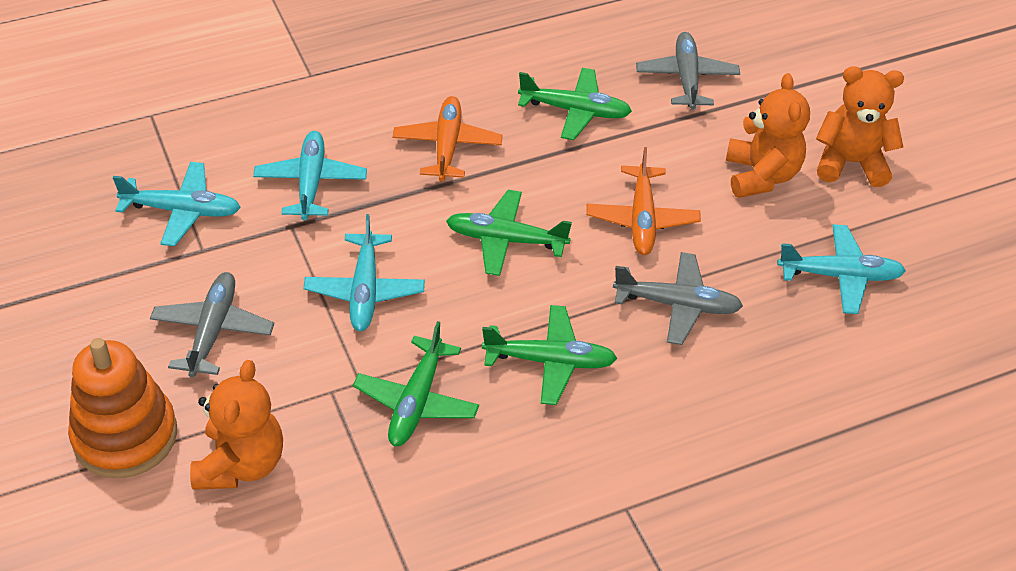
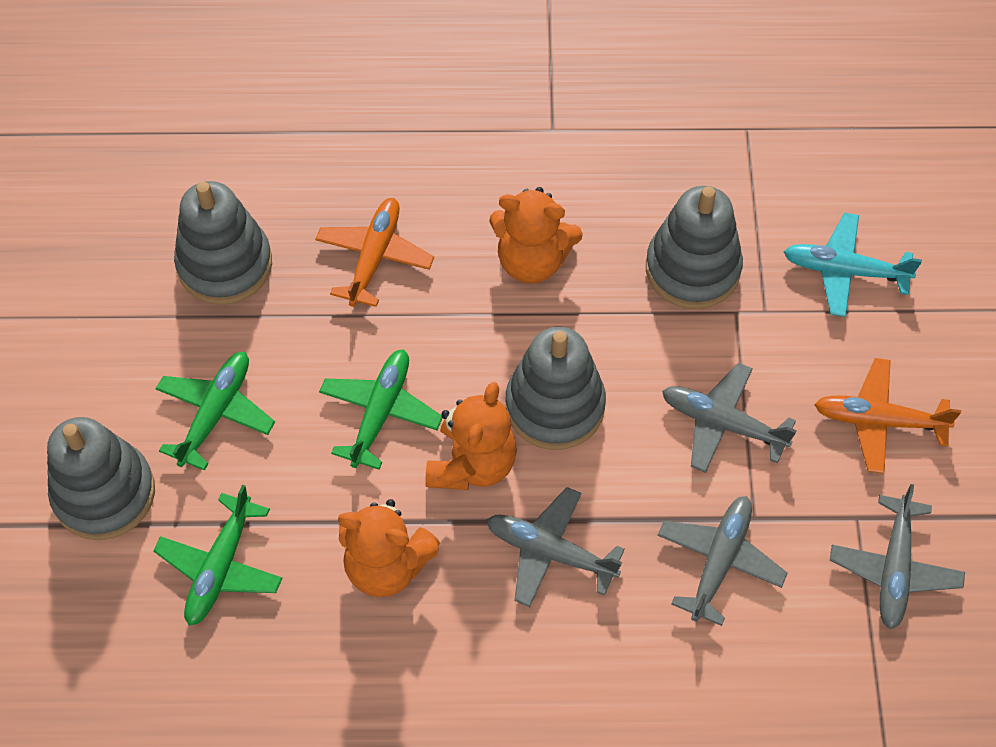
green plane: 4 -> 3
grey plane: 3 -> 4
grey stacking toy: 0 -> 4
orange stacking toy: 1 -> 0
turquoise plane: 4 -> 1

